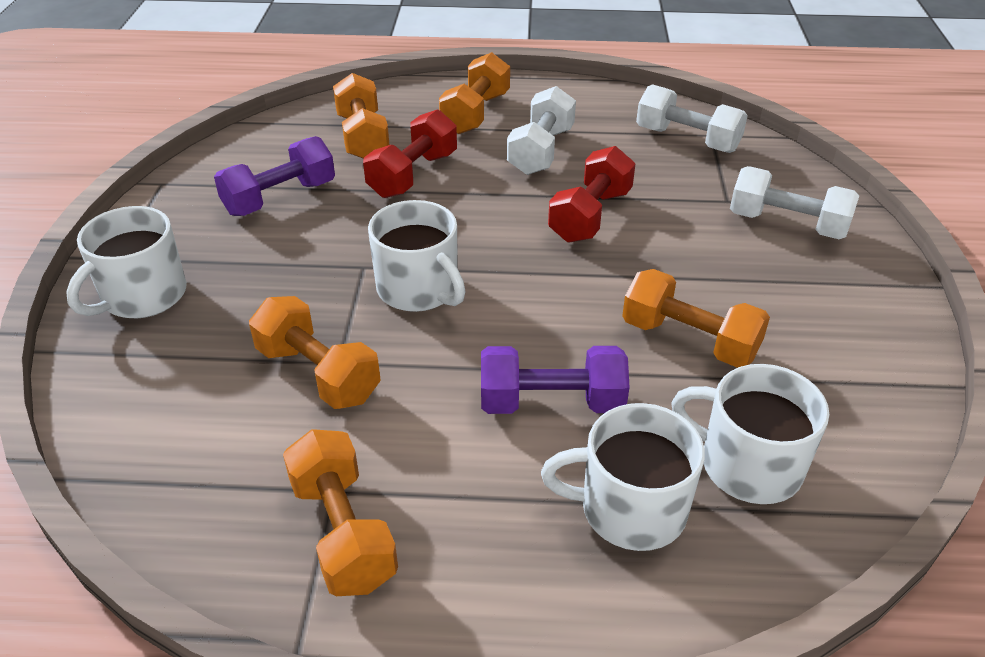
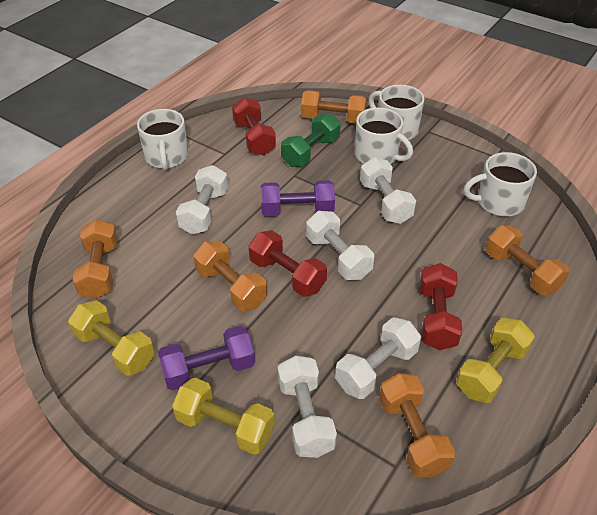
green dumbbell: 0 -> 1
red dumbbell: 2 -> 3
white dumbbell: 3 -> 5
yellow dumbbell: 0 -> 3

